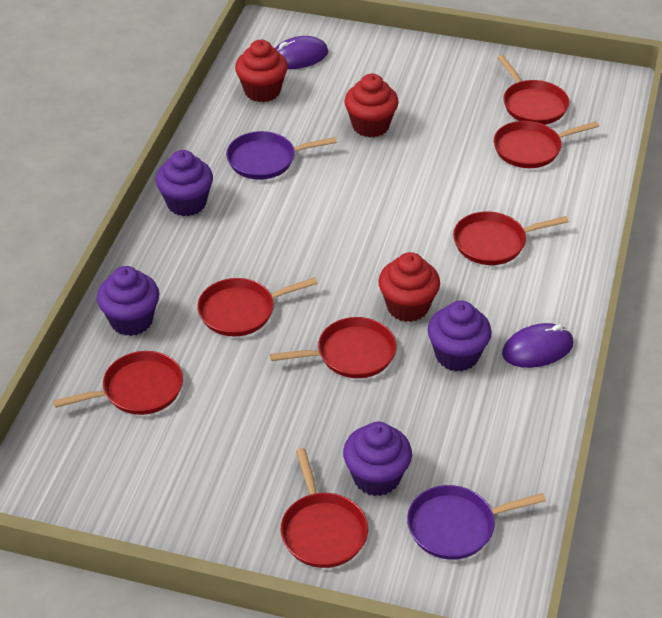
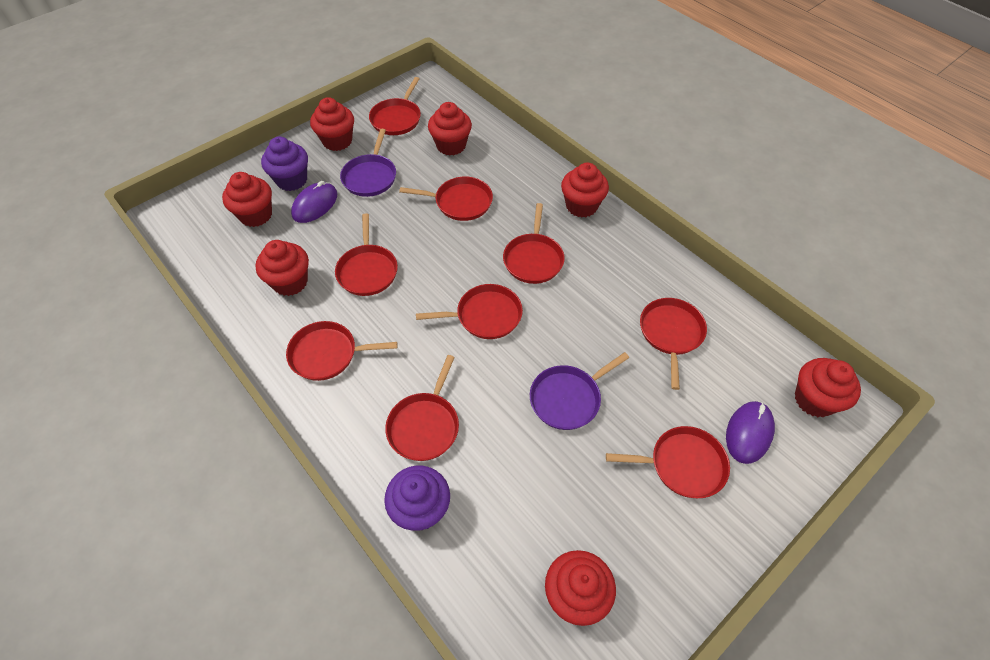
purple cupcake: 4 -> 2
red cupcake: 3 -> 7
red pan: 7 -> 9

